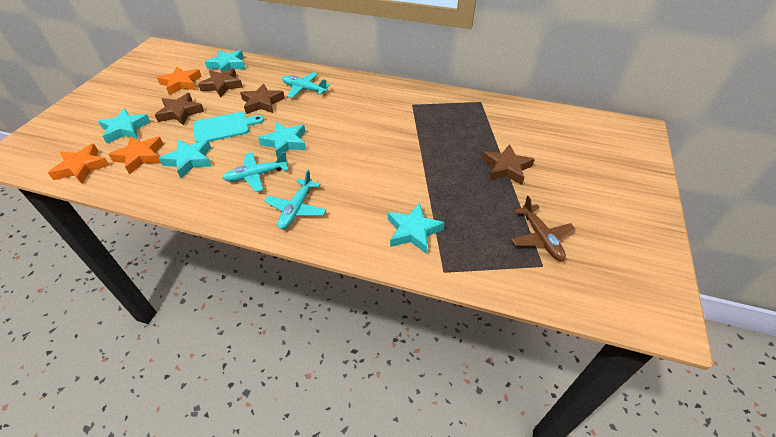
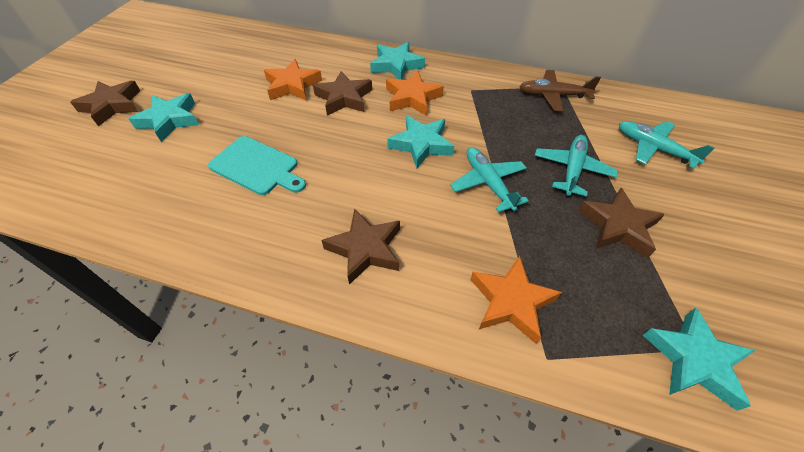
turquoise star: 5 -> 4

